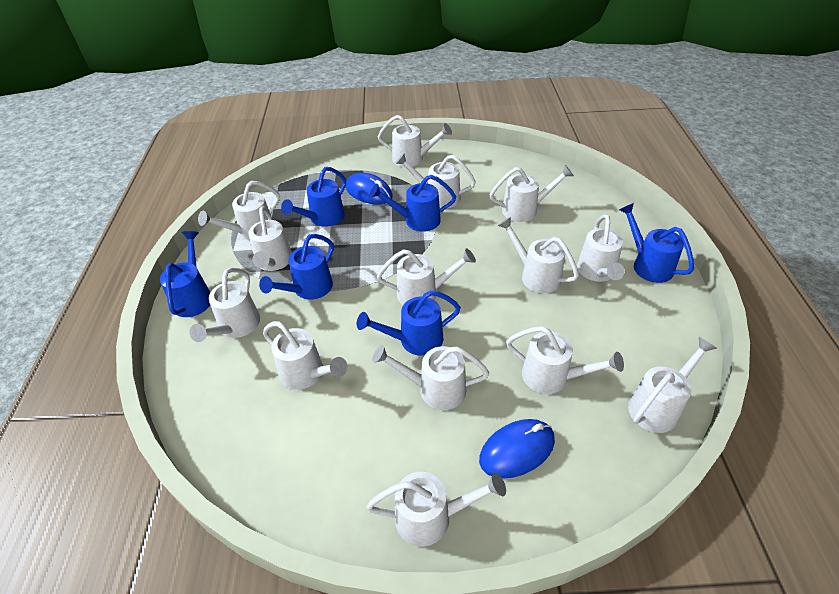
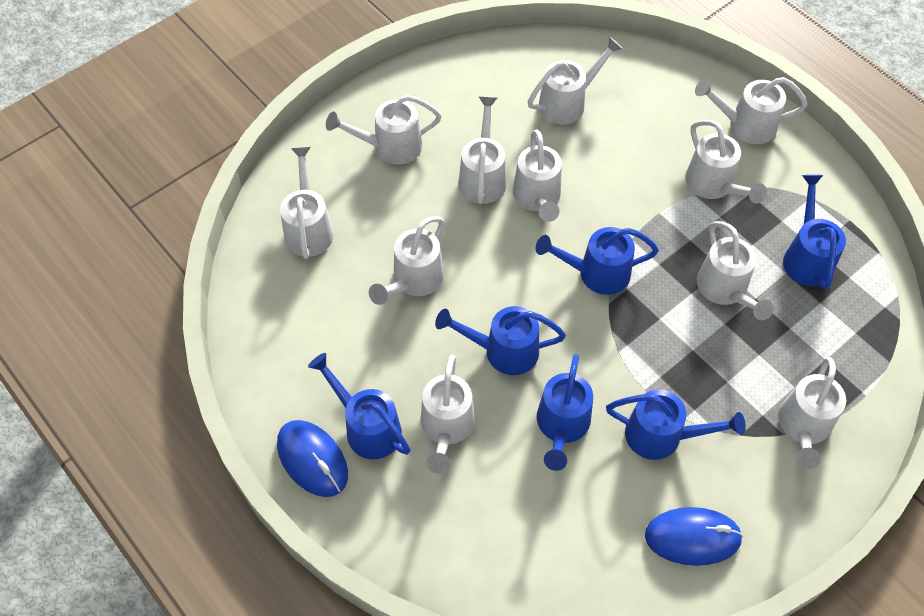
white watering can: 14 -> 11

